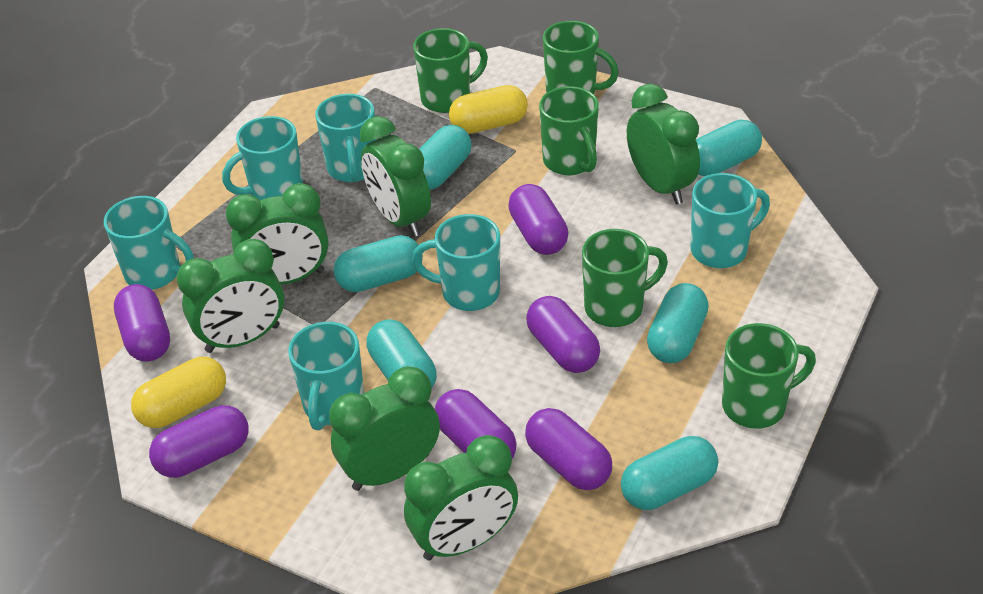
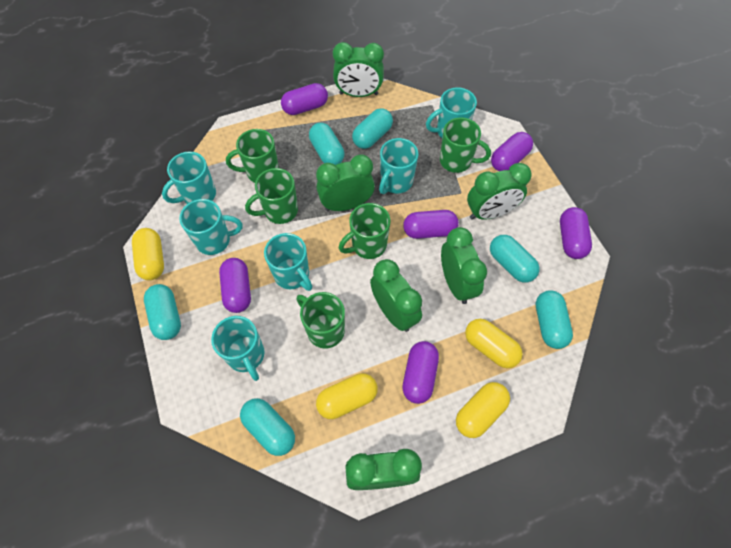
yellow capsule: 2 -> 4

